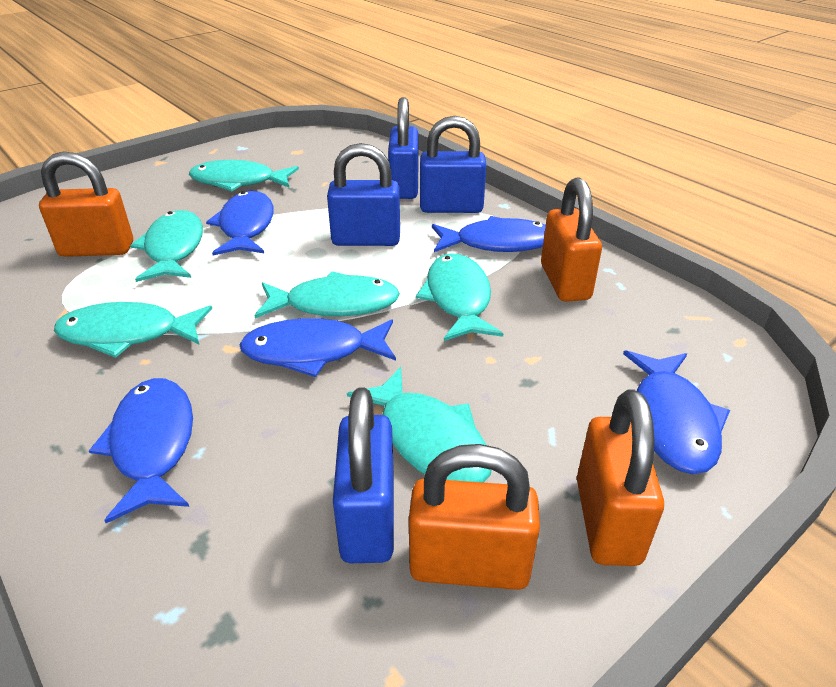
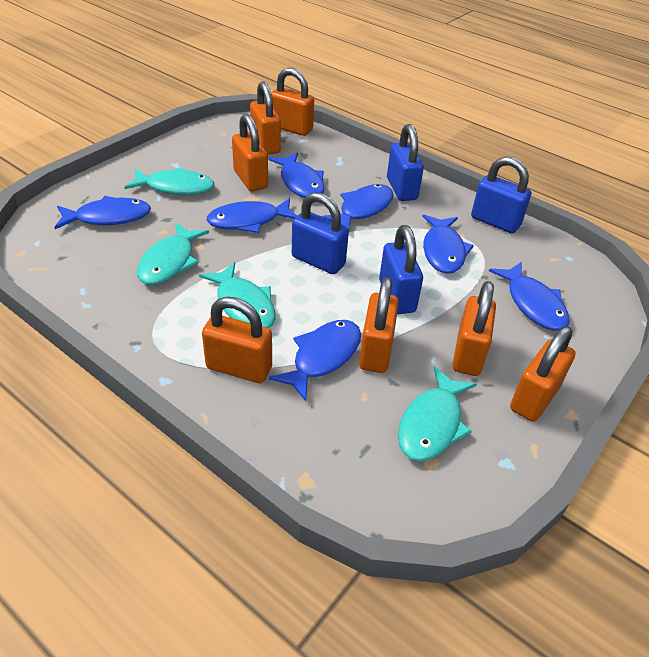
blue fish: 5 -> 7
orange padlock: 4 -> 7
turquoise fish: 6 -> 4

